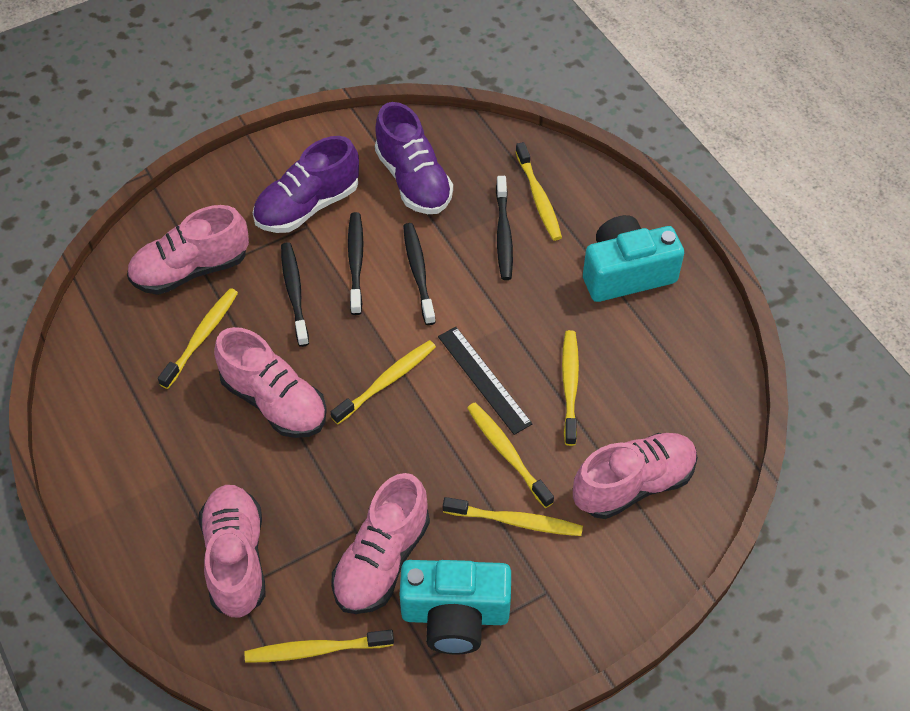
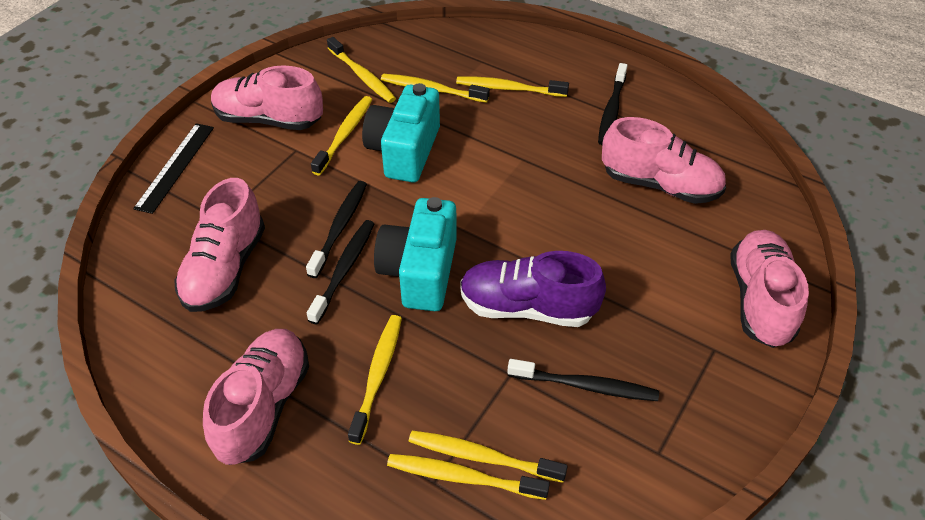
purple shoe: 2 -> 1

